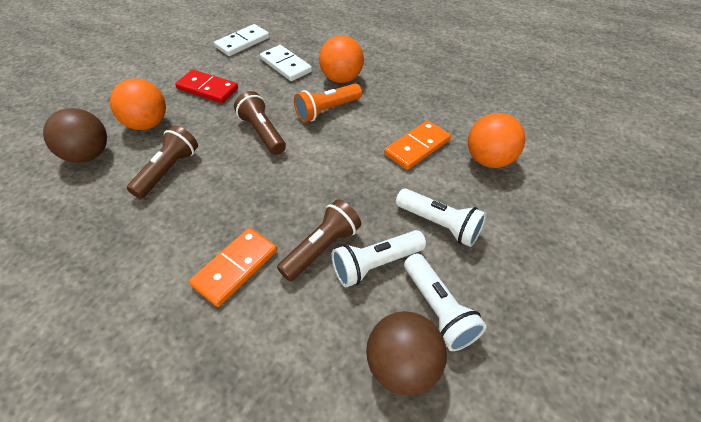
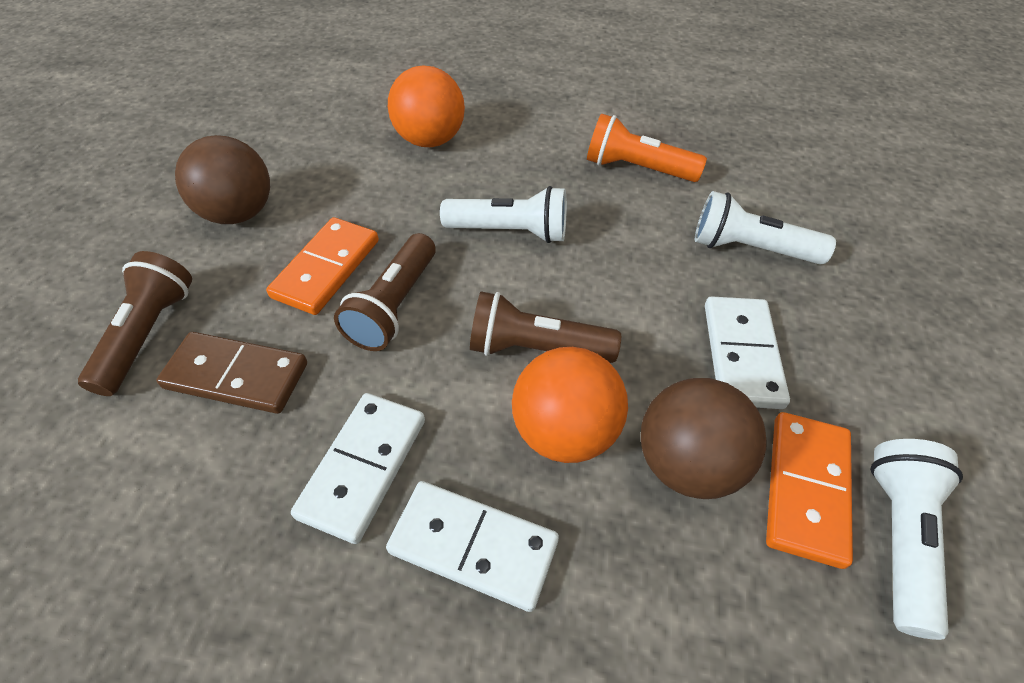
brown domino: 0 -> 1
orange ball: 3 -> 2
red domino: 1 -> 0
white domino: 2 -> 3

